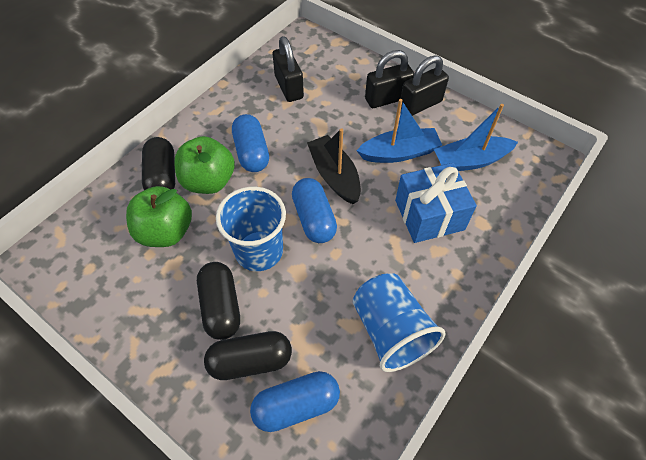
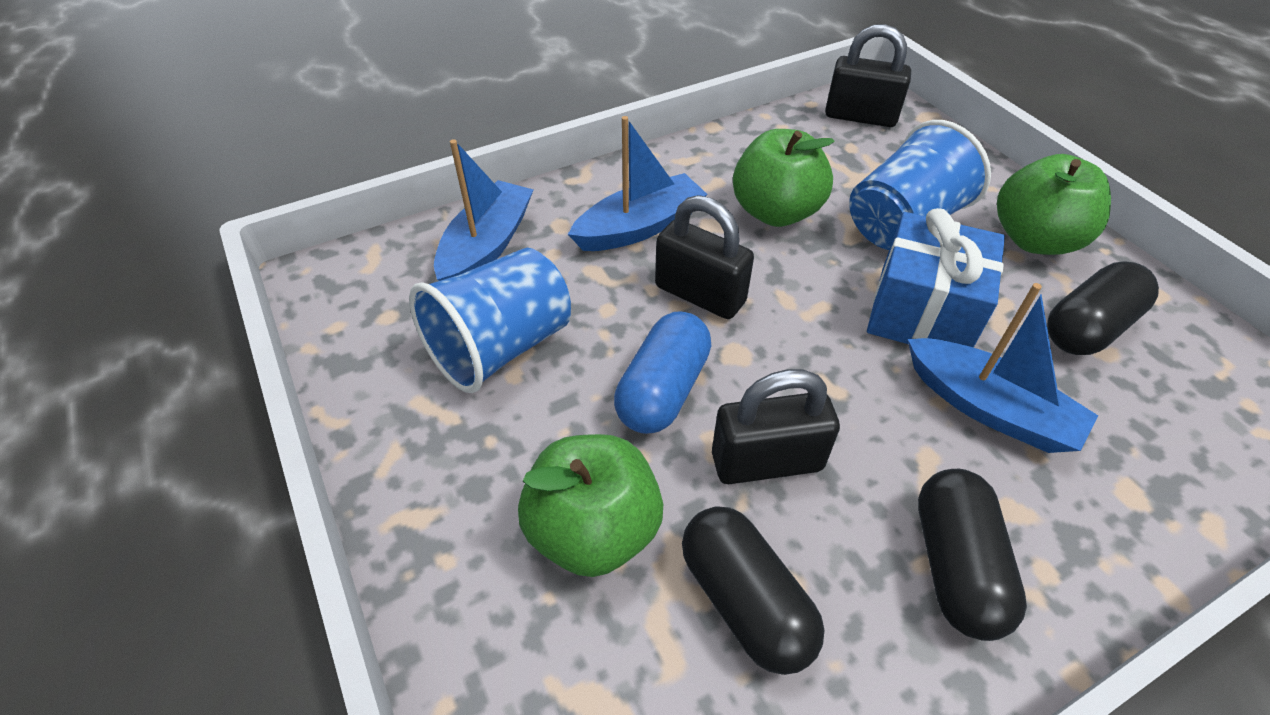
black boat: 1 -> 0
blue boat: 2 -> 3
blue capsule: 3 -> 1
green apple: 2 -> 3

